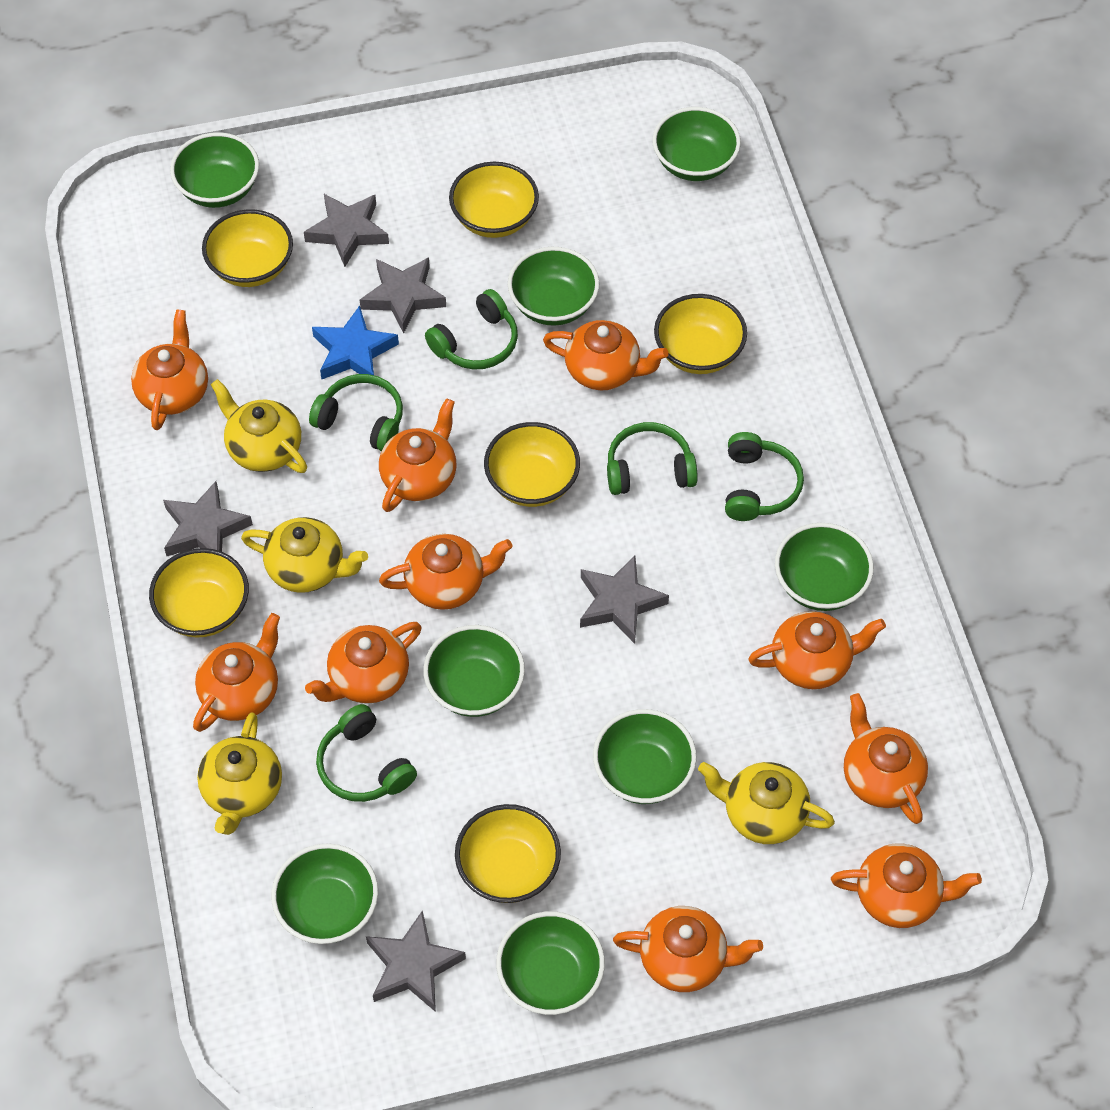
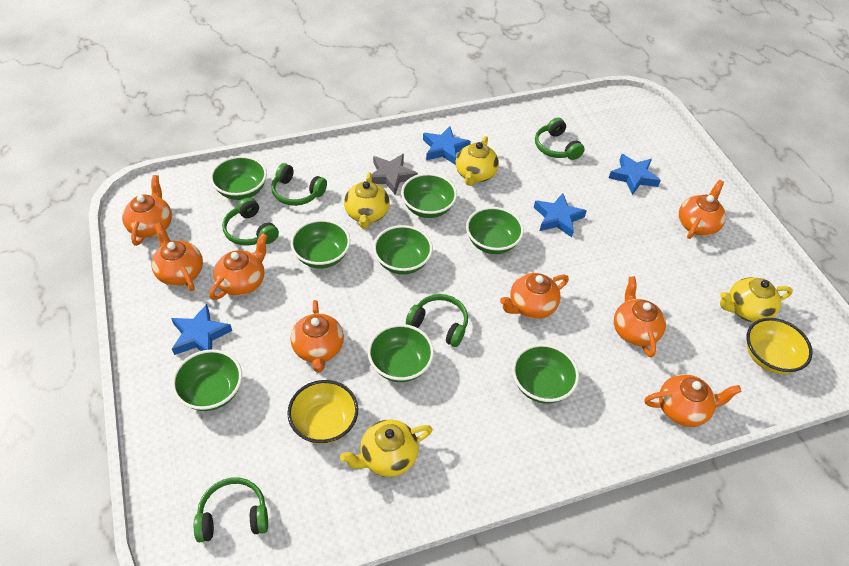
blue star: 1 -> 4
grey star: 5 -> 1
orange teapot: 10 -> 8
yellow bowl: 6 -> 2

